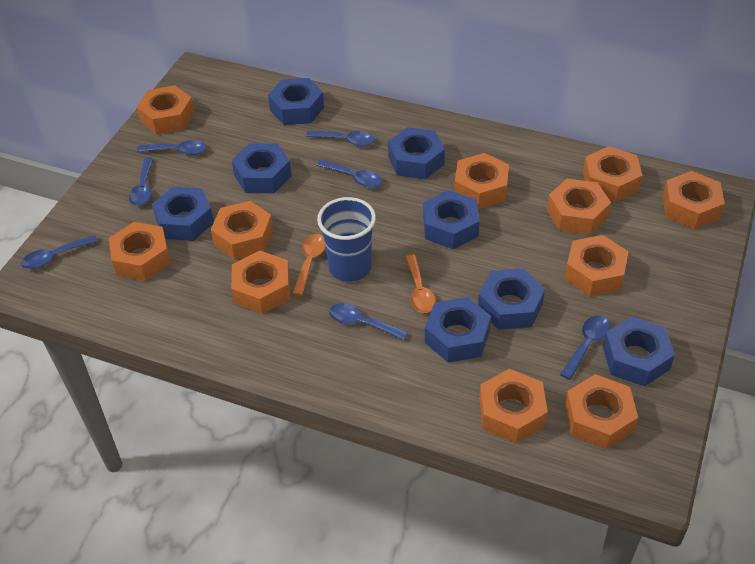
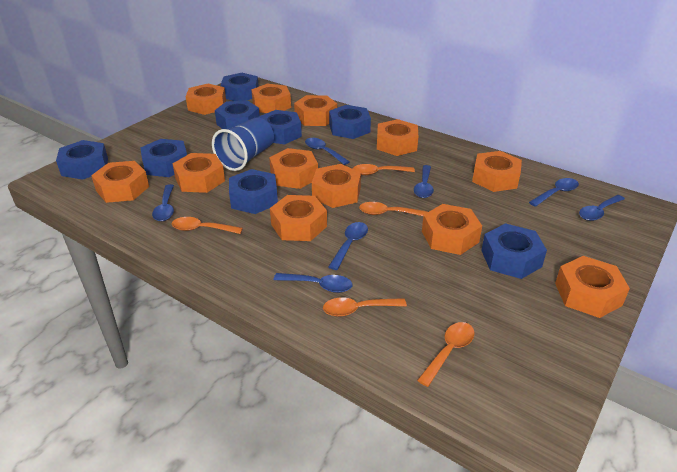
orange nut: 11 -> 12
orange spoon: 2 -> 5

